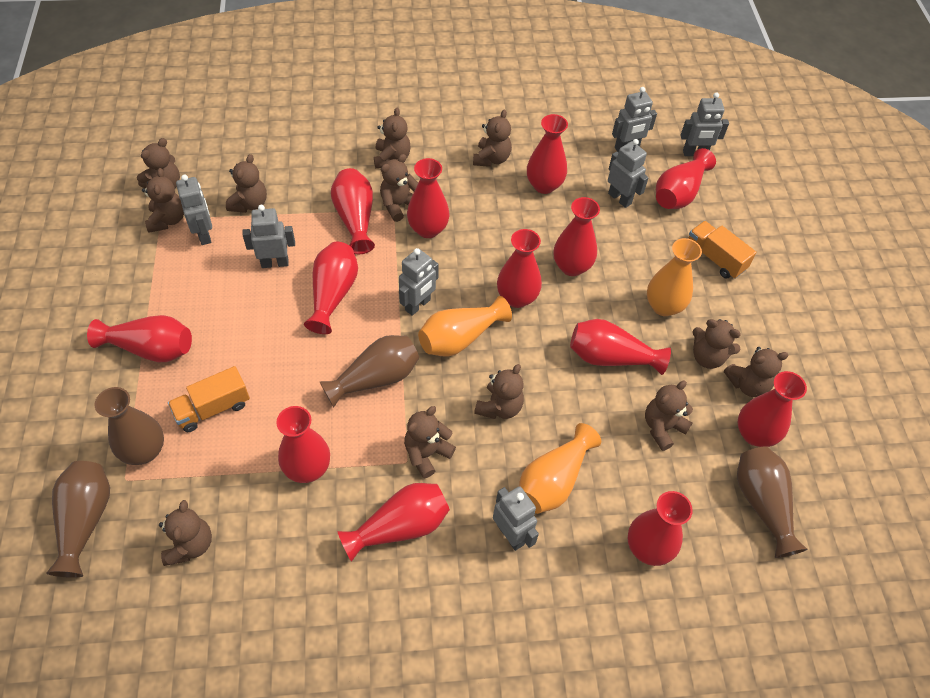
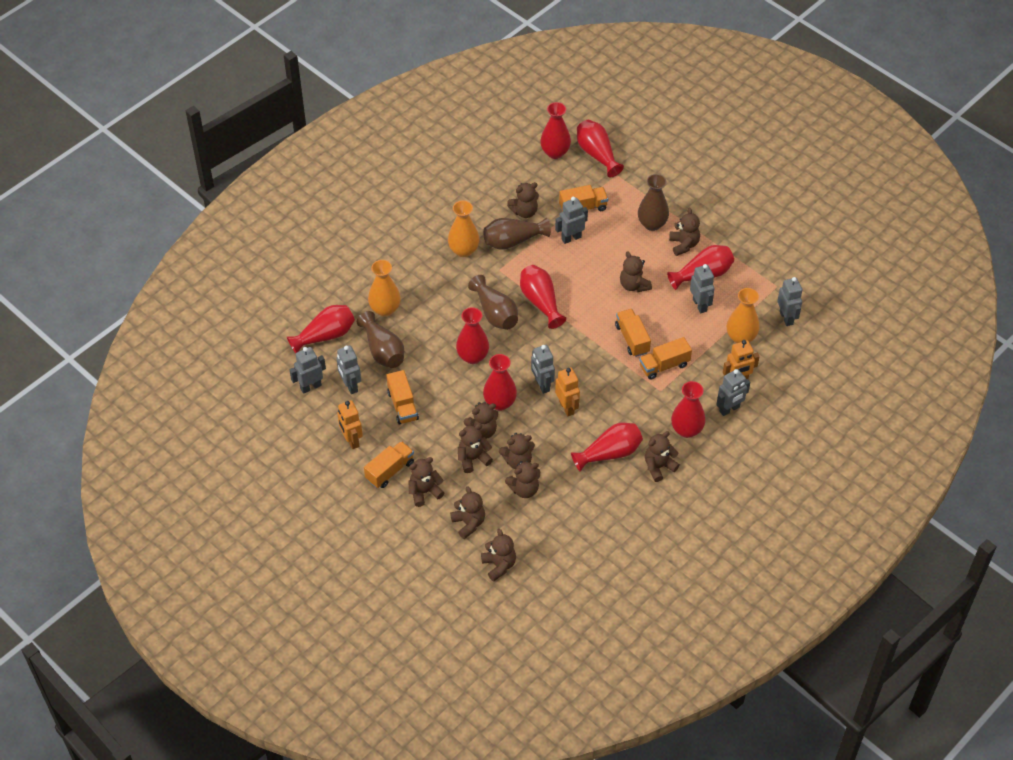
brown teddy bear: 12 -> 11
orange robot: 0 -> 3
orange truck: 2 -> 5
red vase: 13 -> 9

